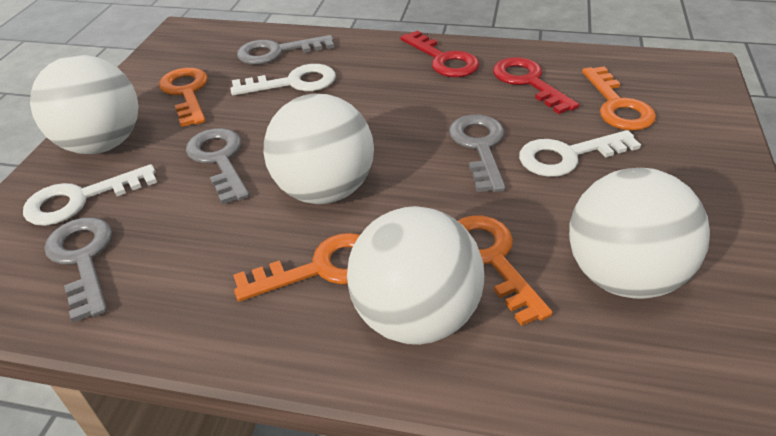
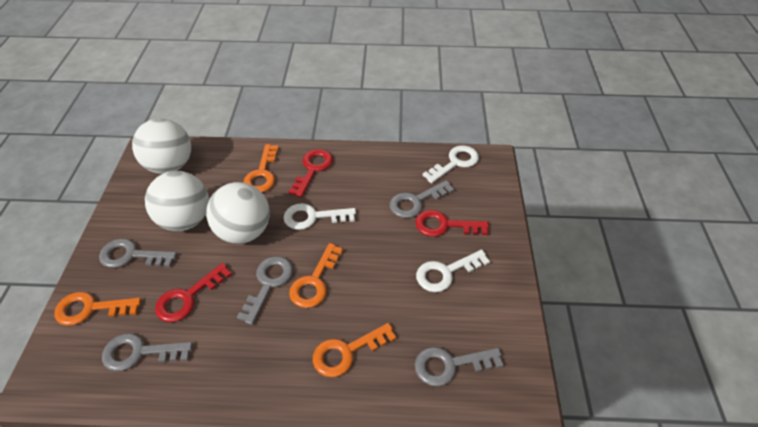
grey key: 4 -> 5
red key: 2 -> 3
white ball: 4 -> 3

